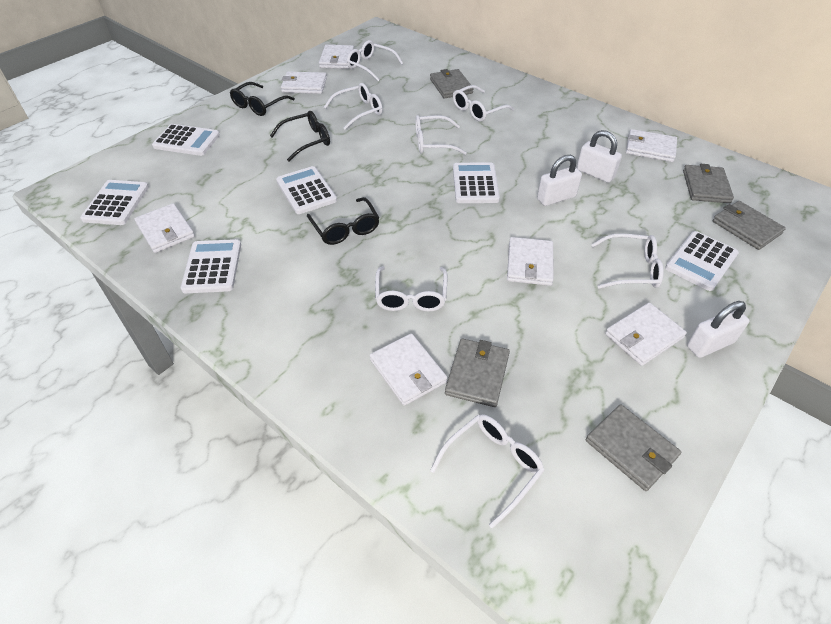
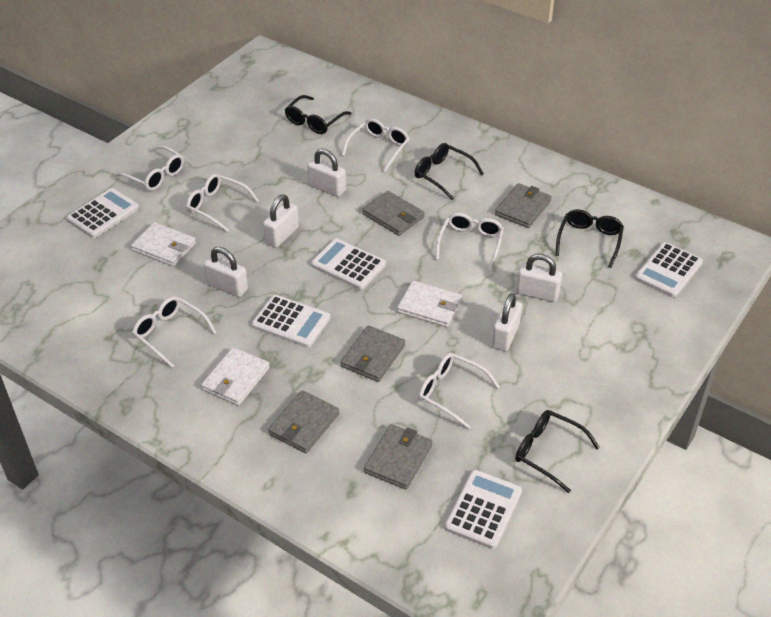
black glasses: 3 -> 4
white calculator: 6 -> 5
white glasses: 7 -> 6
white padlock: 3 -> 5
white wallet: 7 -> 3

